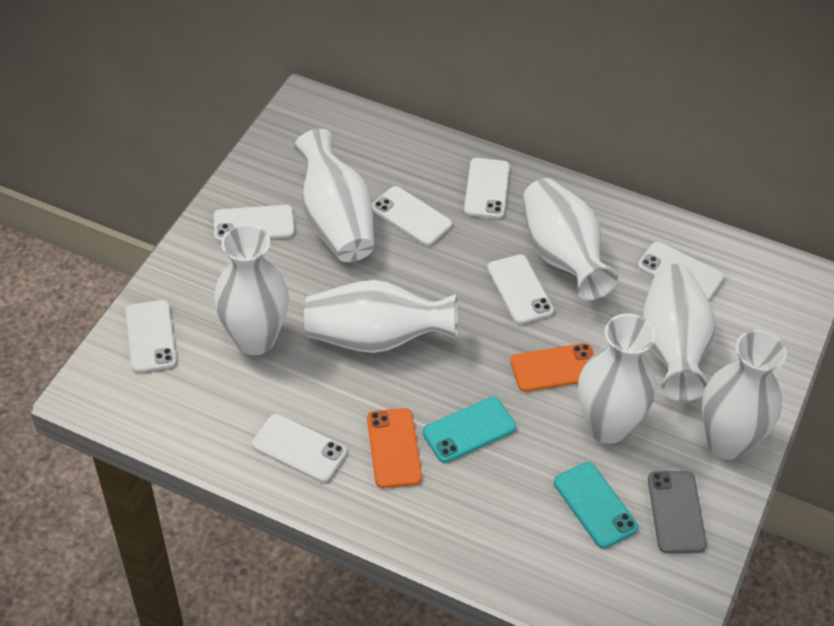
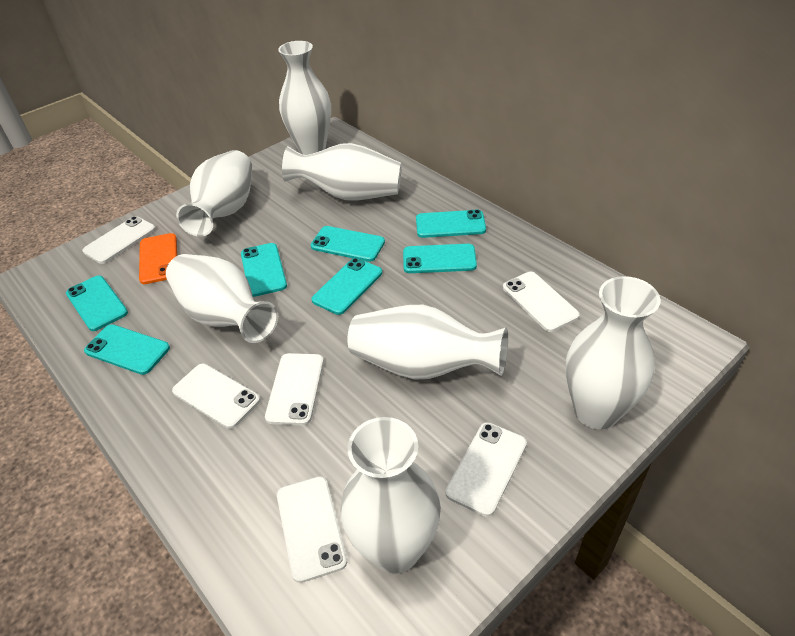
grey phone: 1 -> 0
orange phone: 2 -> 1
turquoise phone: 2 -> 7
white phone: 7 -> 6

